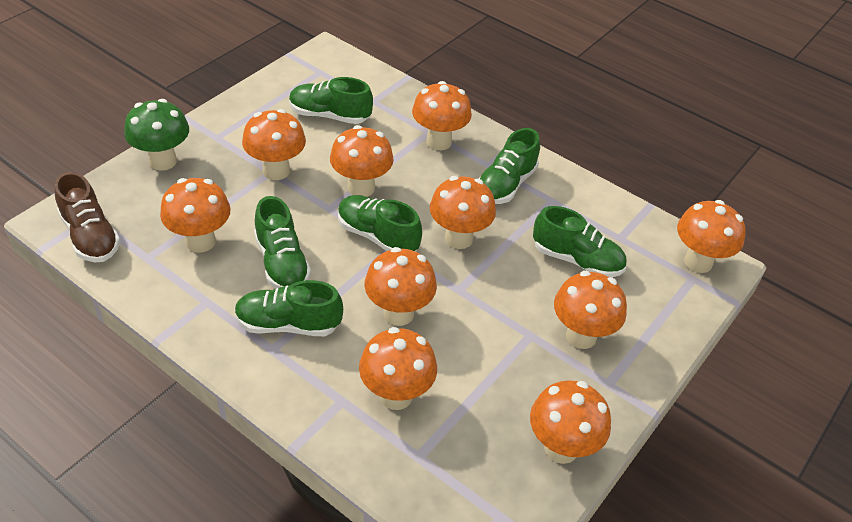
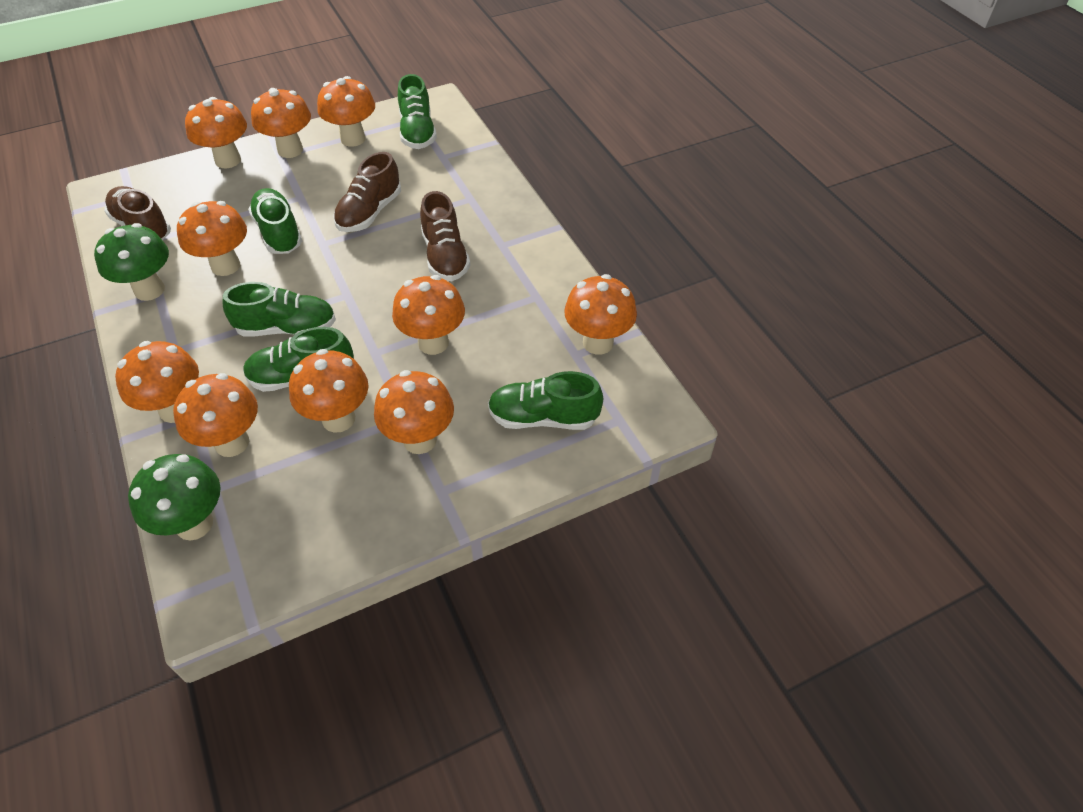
brown shoe: 1 -> 3
green mushroom: 1 -> 2
green shoe: 6 -> 5

